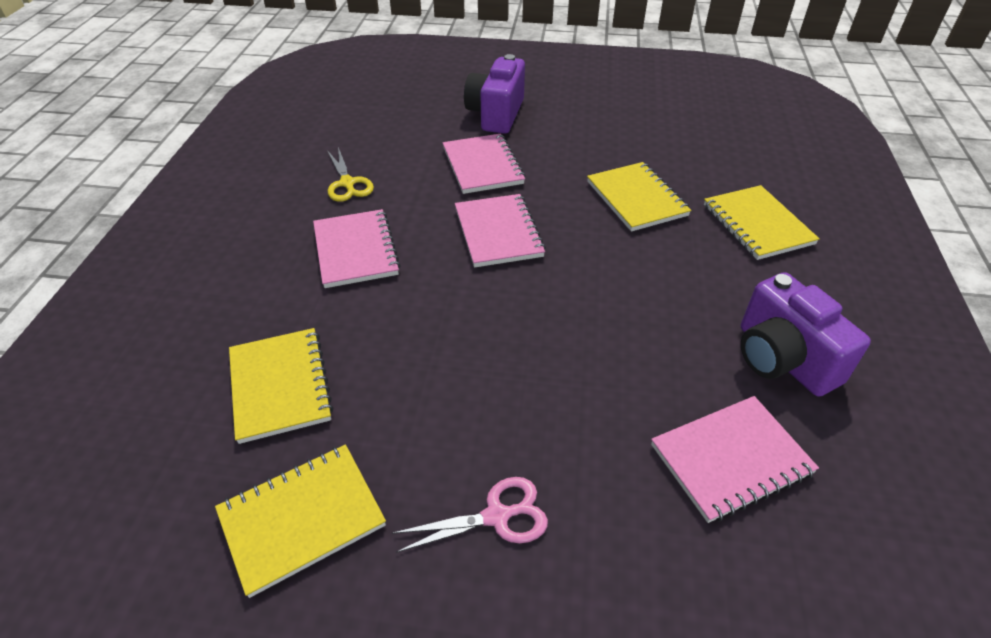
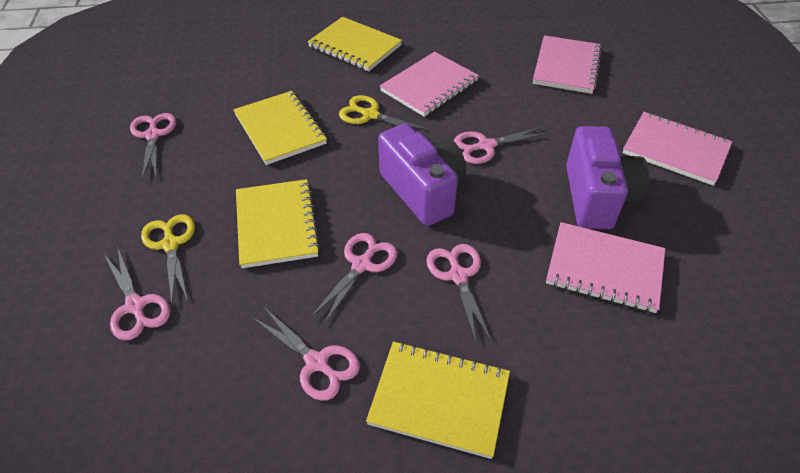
pink scissors: 1 -> 6
yellow scissors: 1 -> 2

